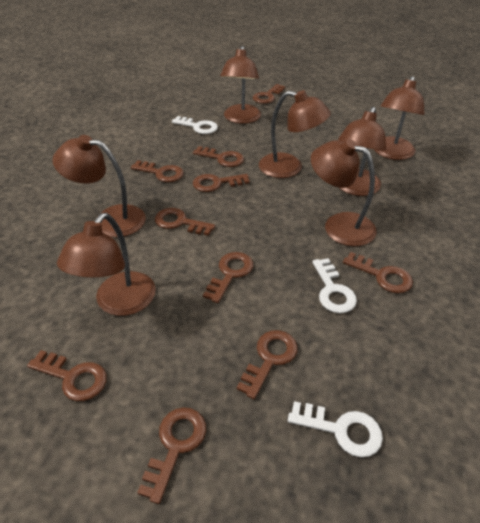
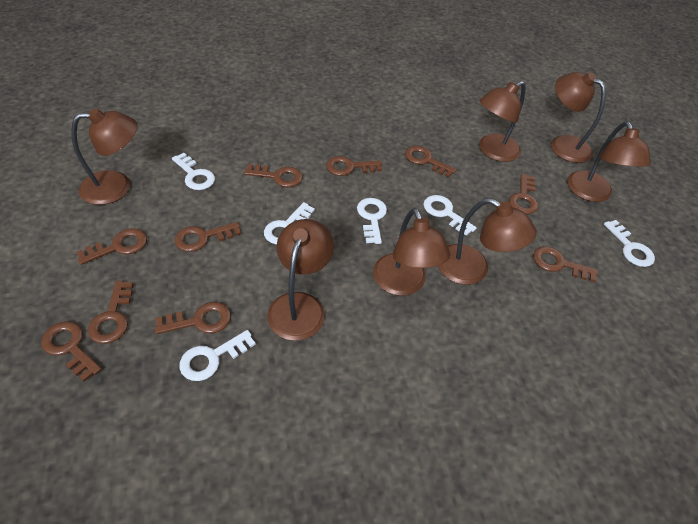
white key: 3 -> 6

